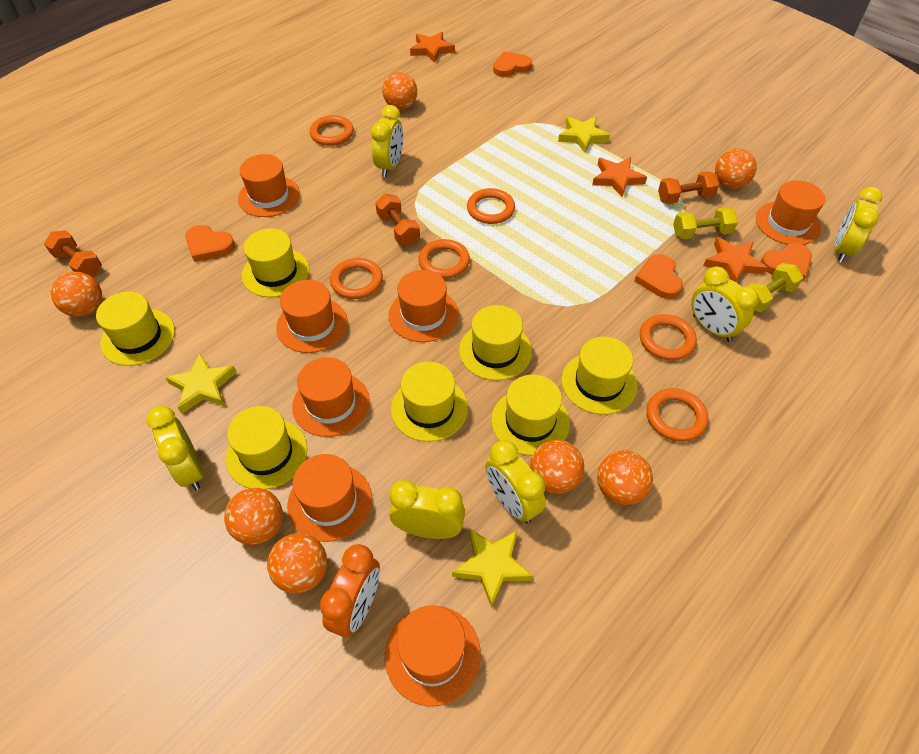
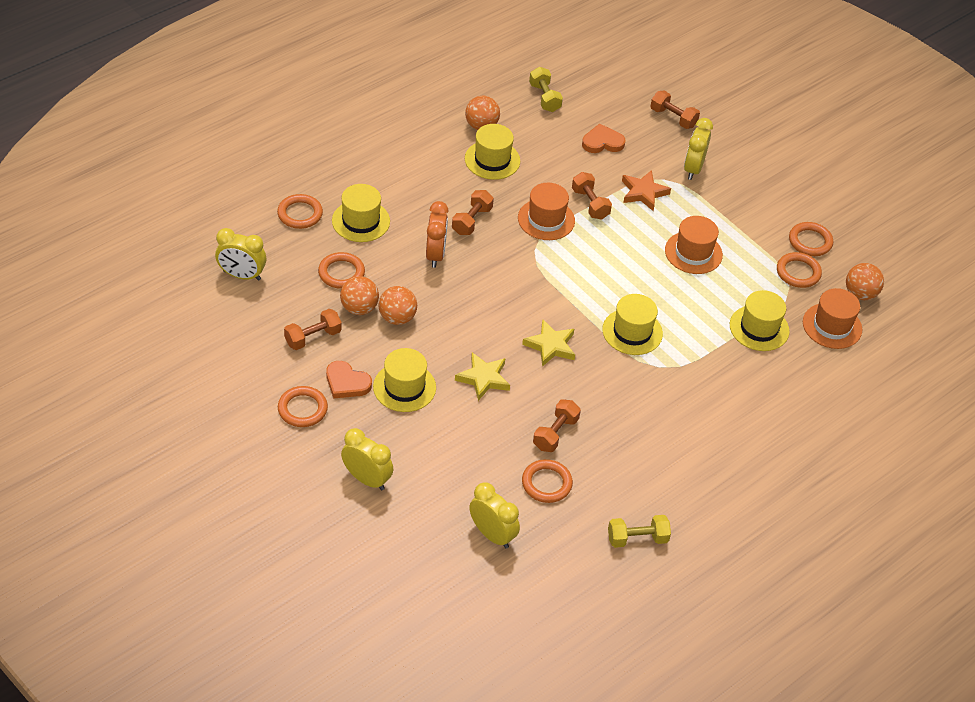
orange ball: 7 -> 4
orange dumbbell: 3 -> 5
orange hat: 7 -> 3
orange heart: 4 -> 2
orange star: 3 -> 1
yellow clock: 6 -> 4
yellow hat: 7 -> 5
yellow star: 3 -> 2

